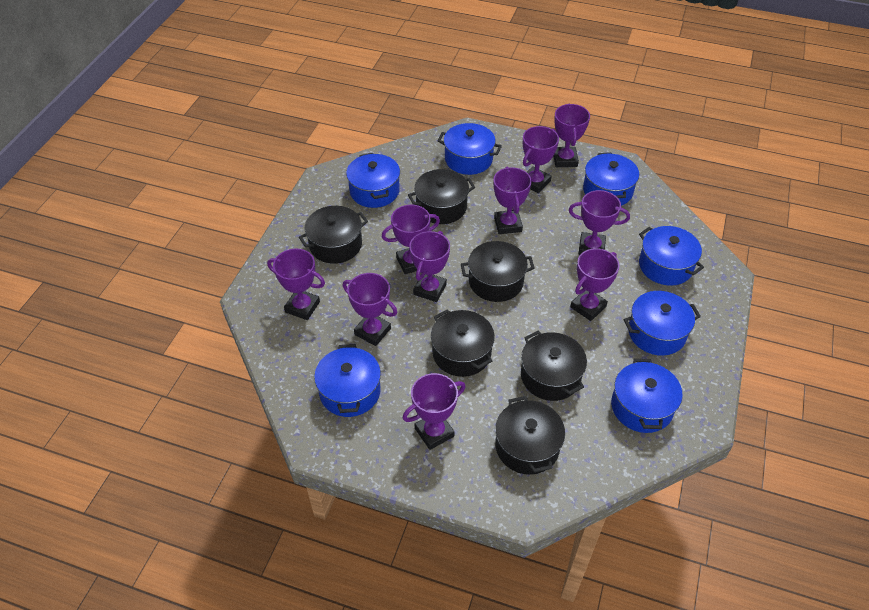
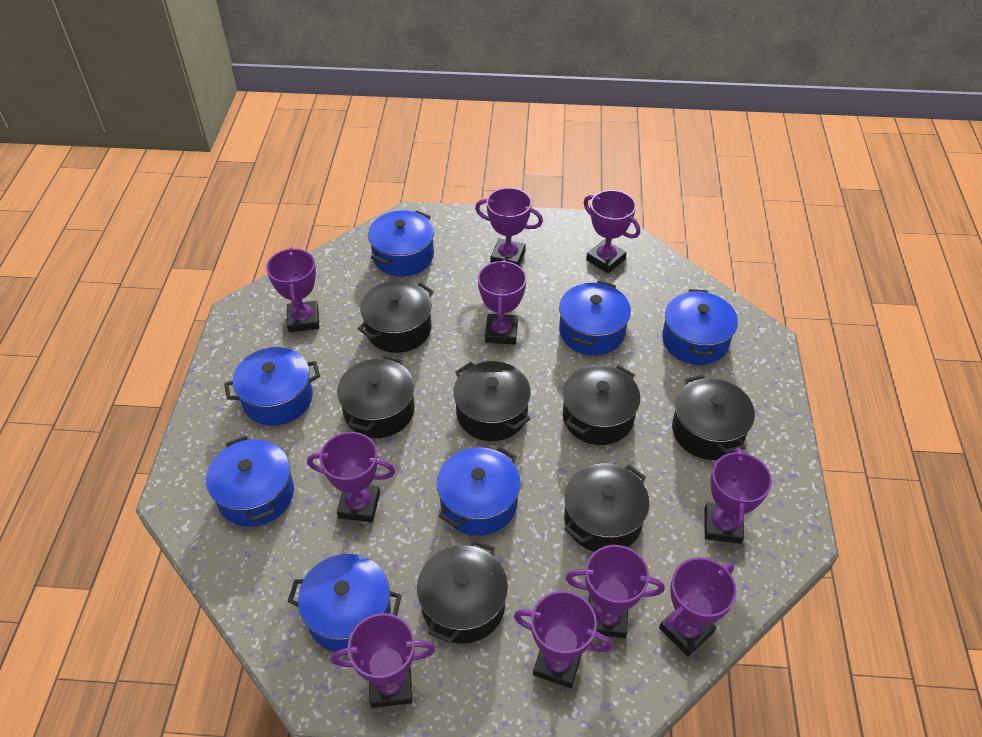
black pot: 6 -> 7

